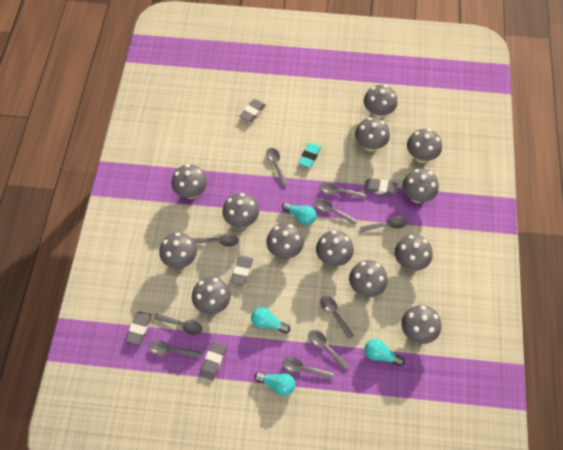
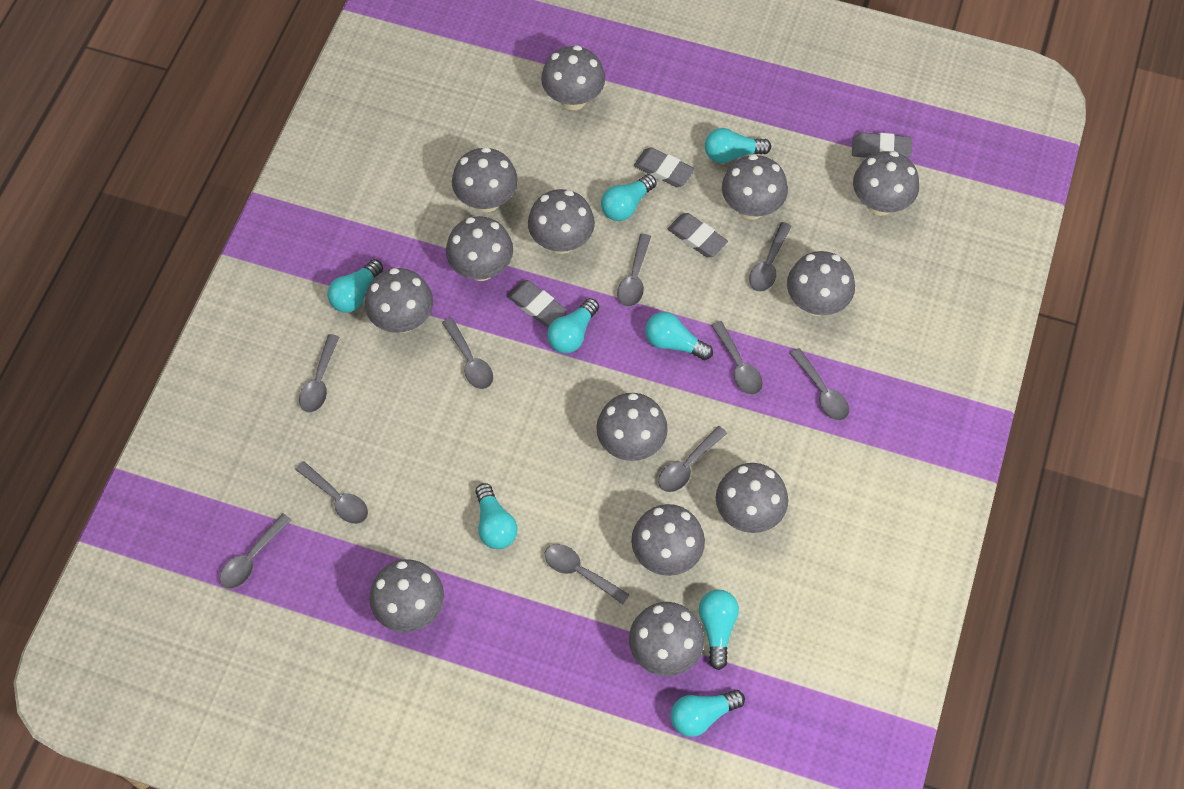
grey eraser: 5 -> 4
turquoise eraser: 1 -> 0
turquoise light bulb: 4 -> 8

